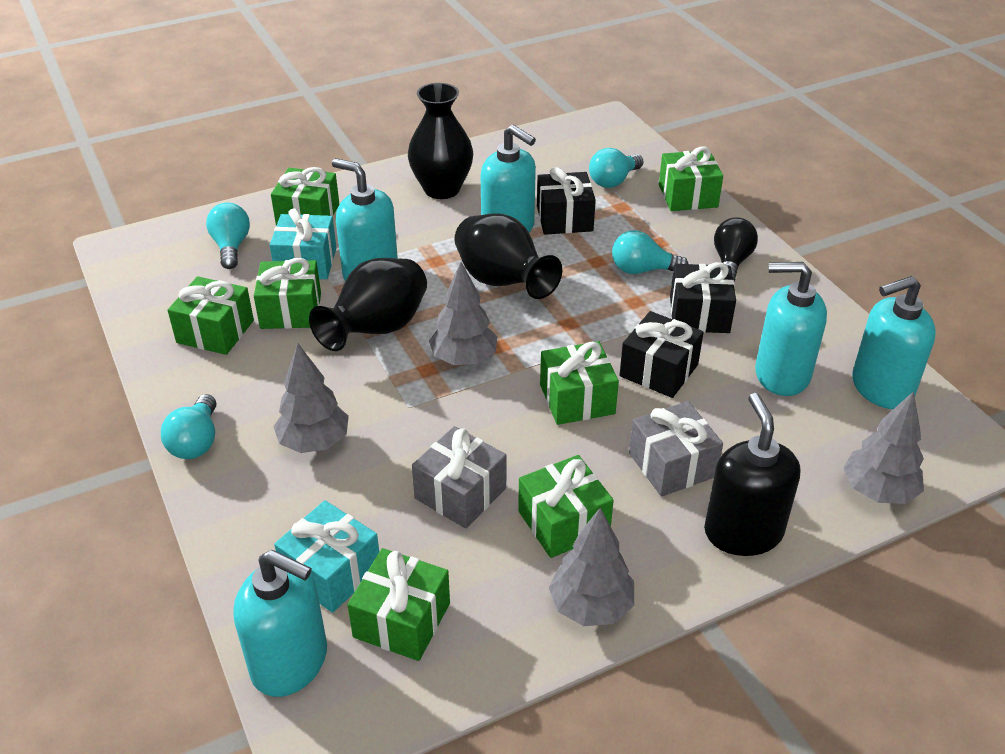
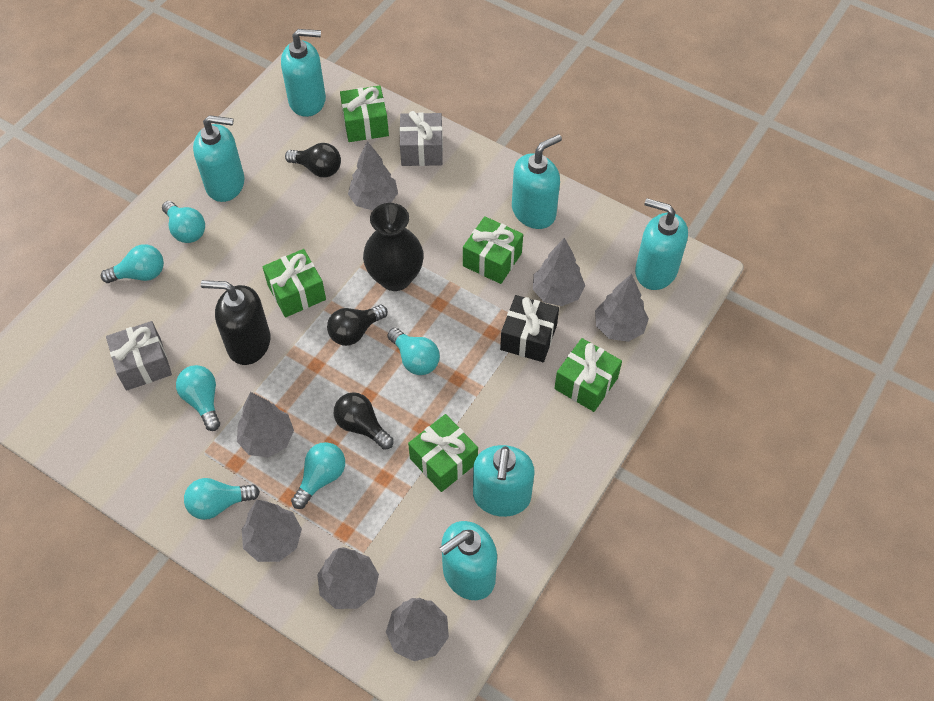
black gift: 3 -> 1
black light bulb: 1 -> 3
black vase: 3 -> 1
green gift: 7 -> 5
grey tree: 4 -> 7
turquoise gift: 2 -> 0
turquoise light bulb: 4 -> 6
turquoise soap dispenser: 5 -> 6

